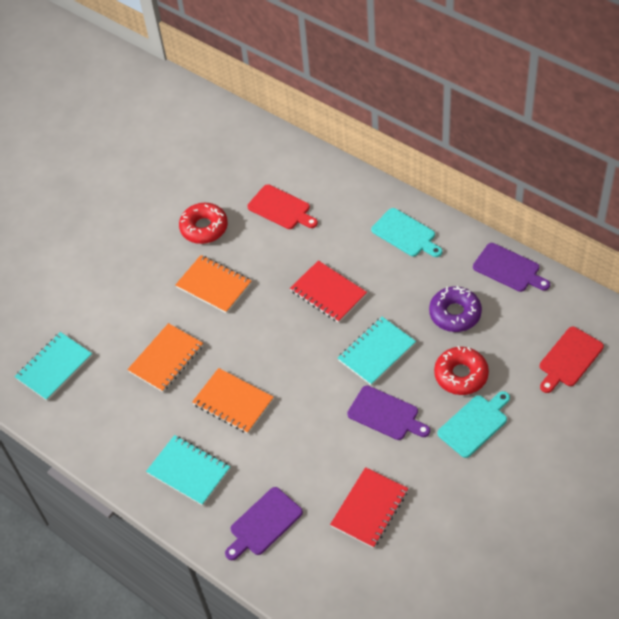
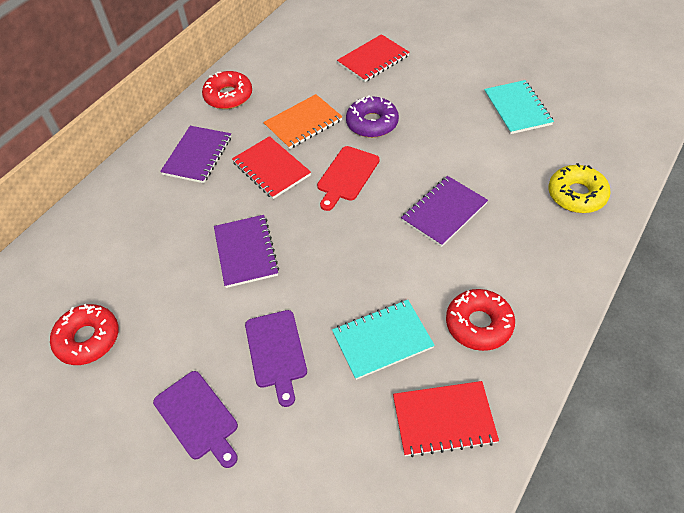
orange notebook: 3 -> 1
purple cutting board: 3 -> 2
purple notebook: 0 -> 3
red cutting board: 2 -> 1
red donut: 2 -> 3
red notebook: 2 -> 3
turquoise cutting board: 2 -> 0
turquoise notebook: 3 -> 2
yellow donut: 0 -> 1

